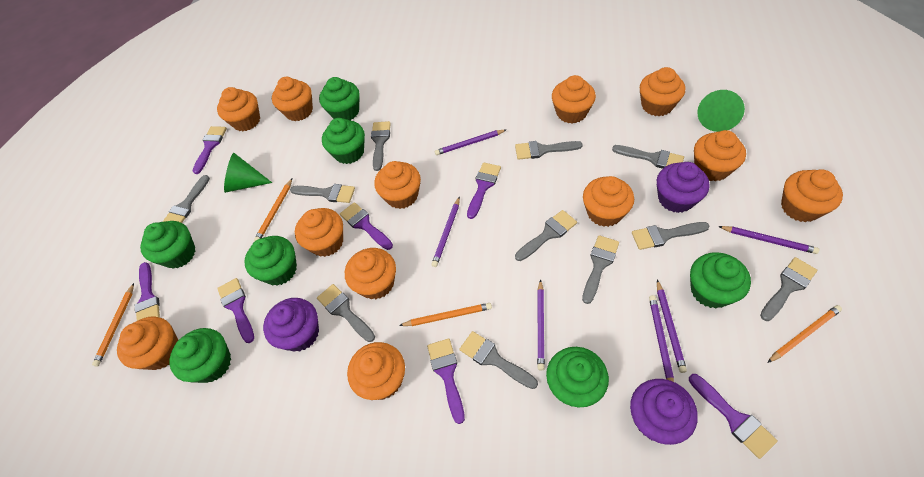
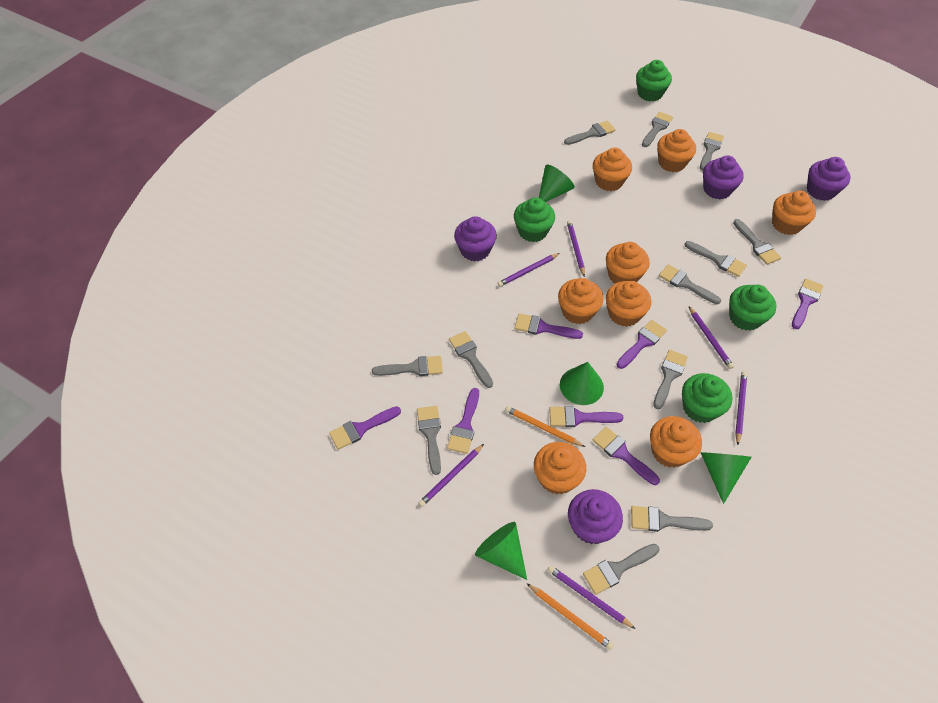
green cone: 2 -> 4
green cupcake: 7 -> 4
grey brush: 11 -> 12
orange cupcake: 12 -> 8
orange pencil: 4 -> 2
purple cupcake: 3 -> 4

